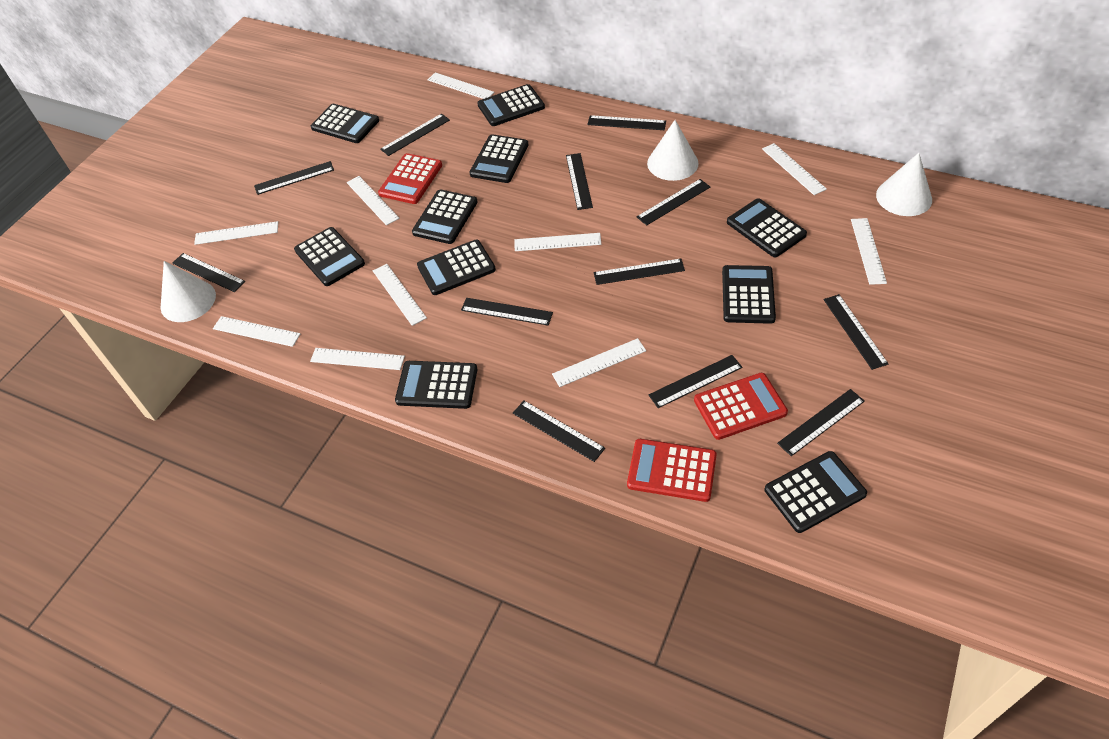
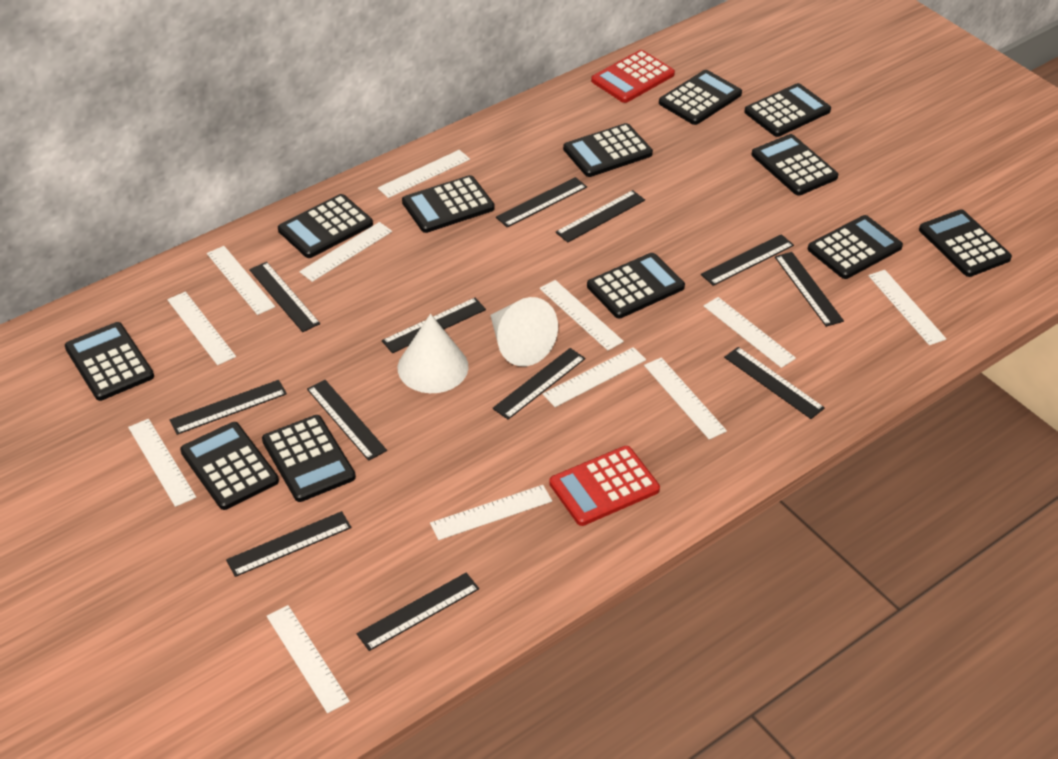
black calculator: 10 -> 12
red calculator: 3 -> 2
white cone: 3 -> 2
white ruler: 10 -> 12

